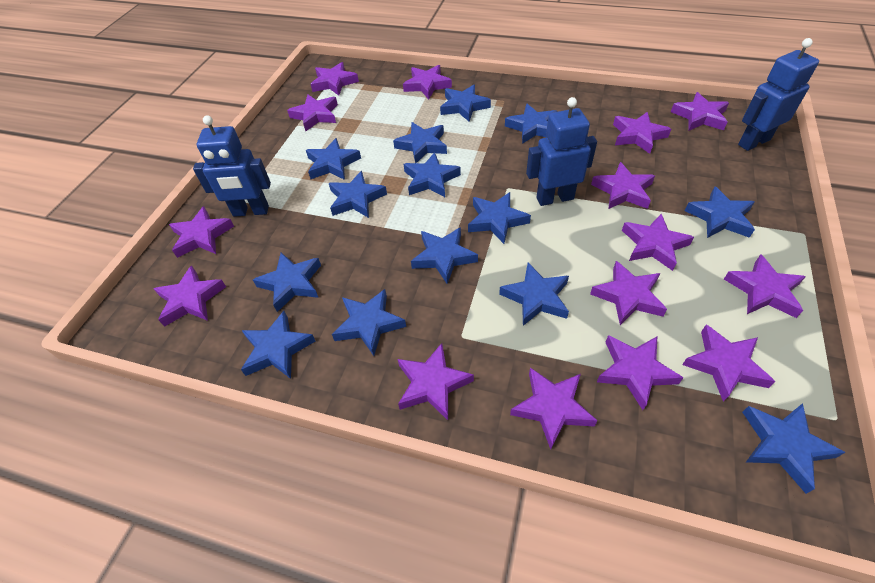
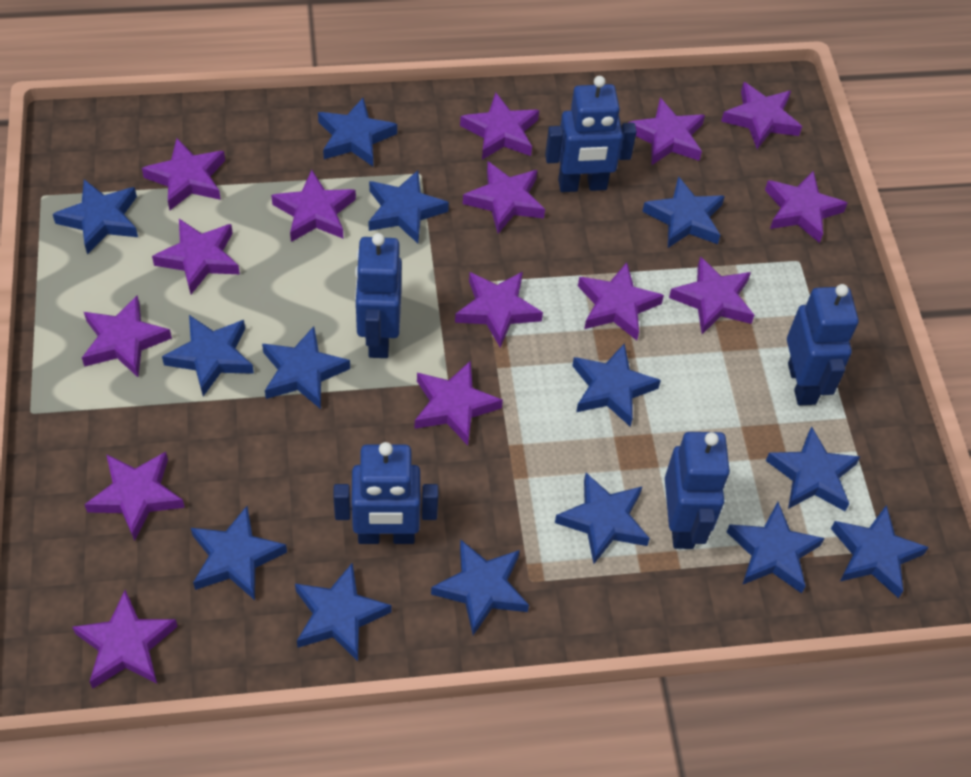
blue robot: 3 -> 5

